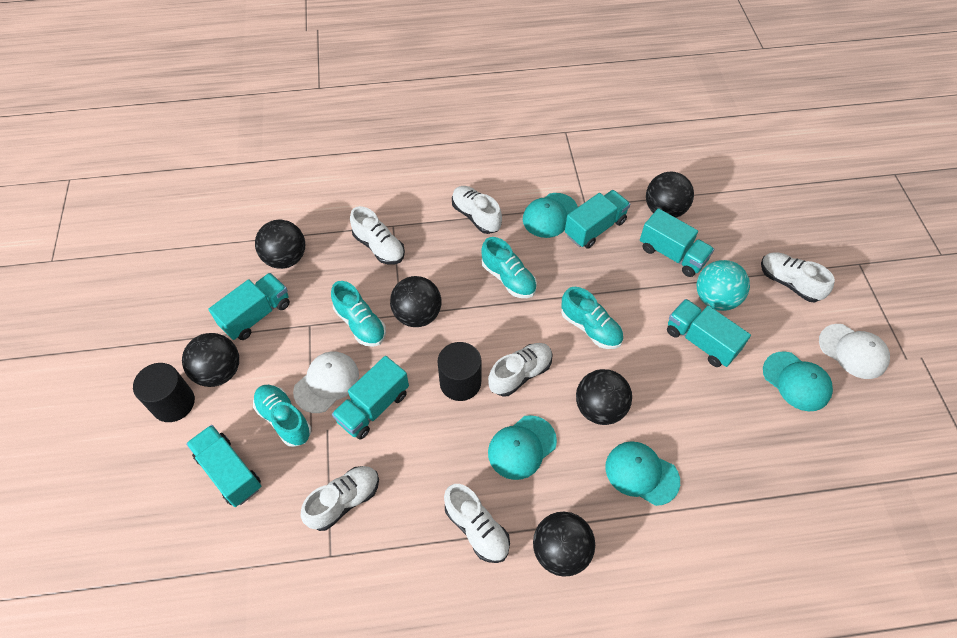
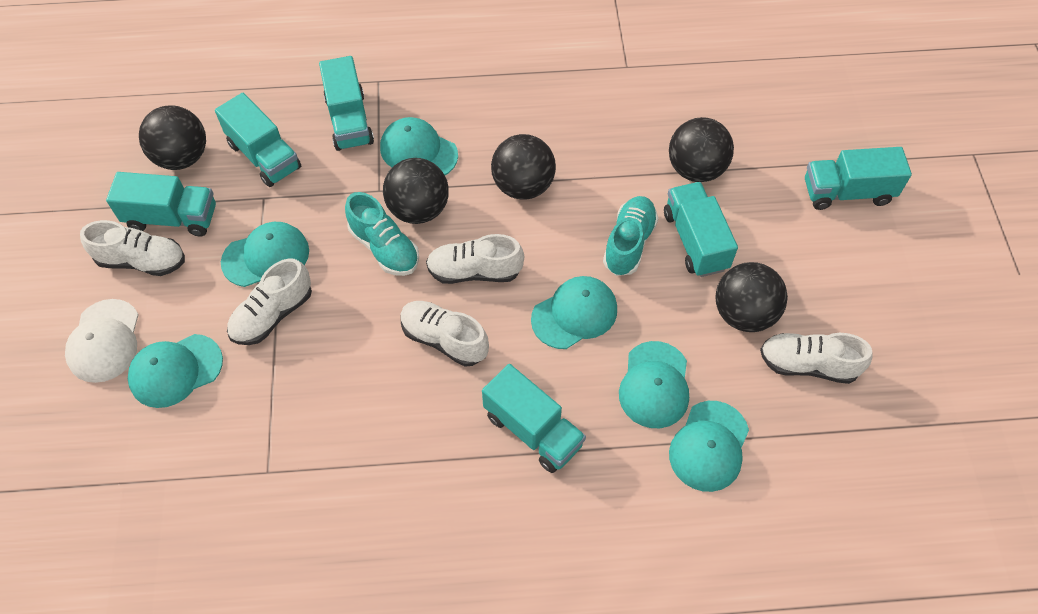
black ball: 6 -> 5
black cylinder: 2 -> 0
turquoise ball: 1 -> 0
turquoise cap: 4 -> 6
turquoise shoe: 4 -> 2
white cap: 2 -> 1
white shoe: 6 -> 5

